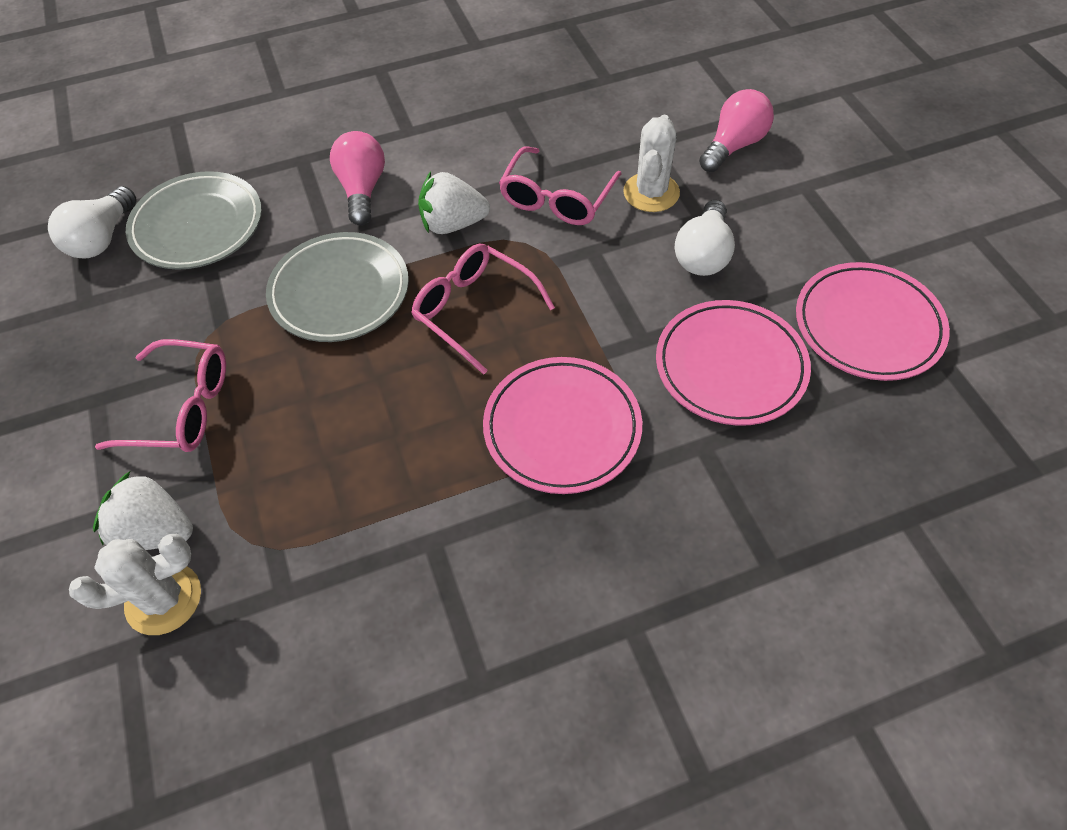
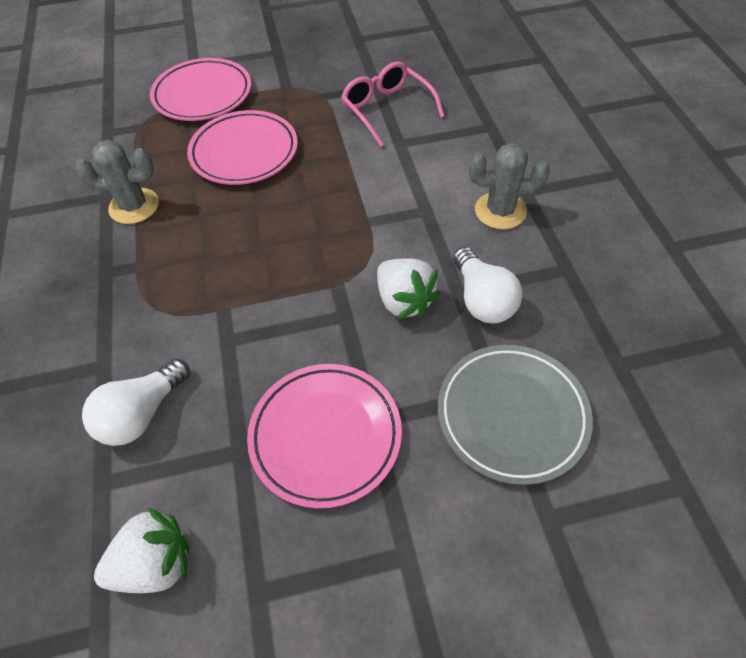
grey cactus: 0 -> 2
grey plate: 2 -> 1
pink glasses: 3 -> 1
pink light bulb: 2 -> 0
white cactus: 2 -> 0

